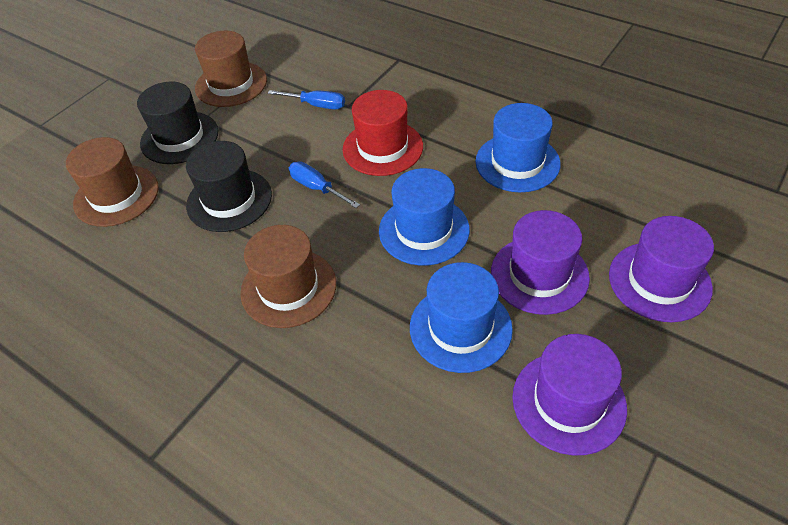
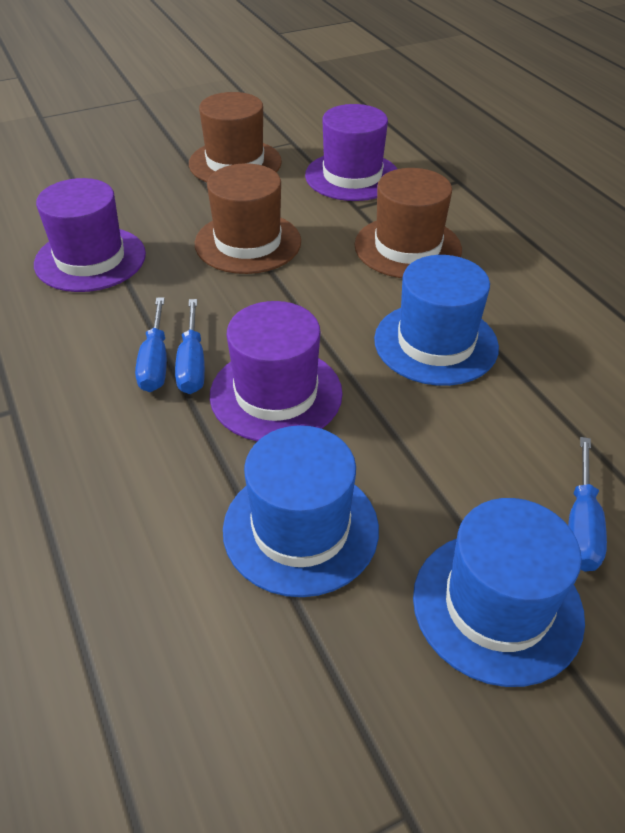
black hat: 2 -> 0
blue screwdriver: 2 -> 3
red hat: 1 -> 0

